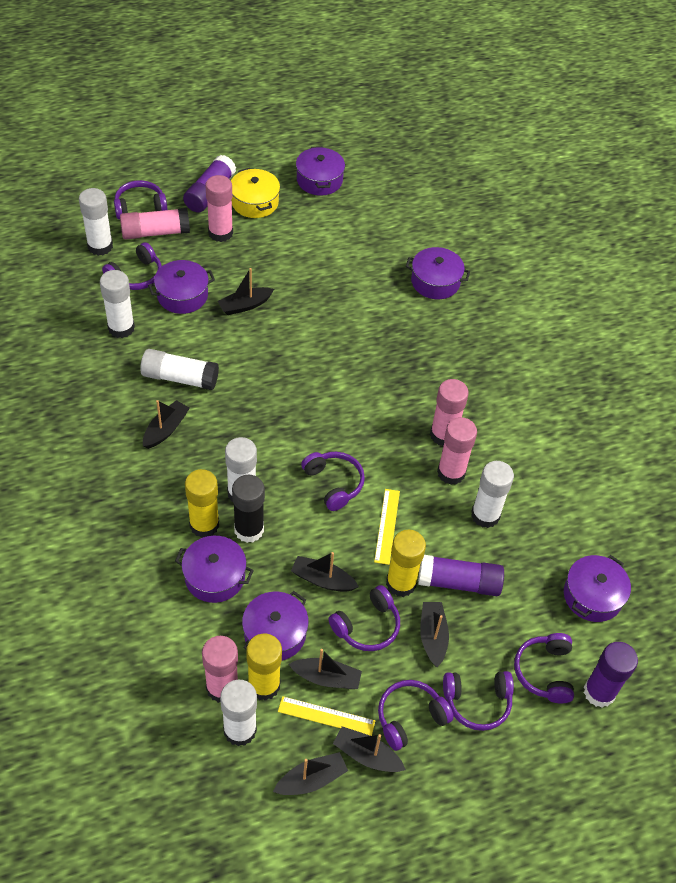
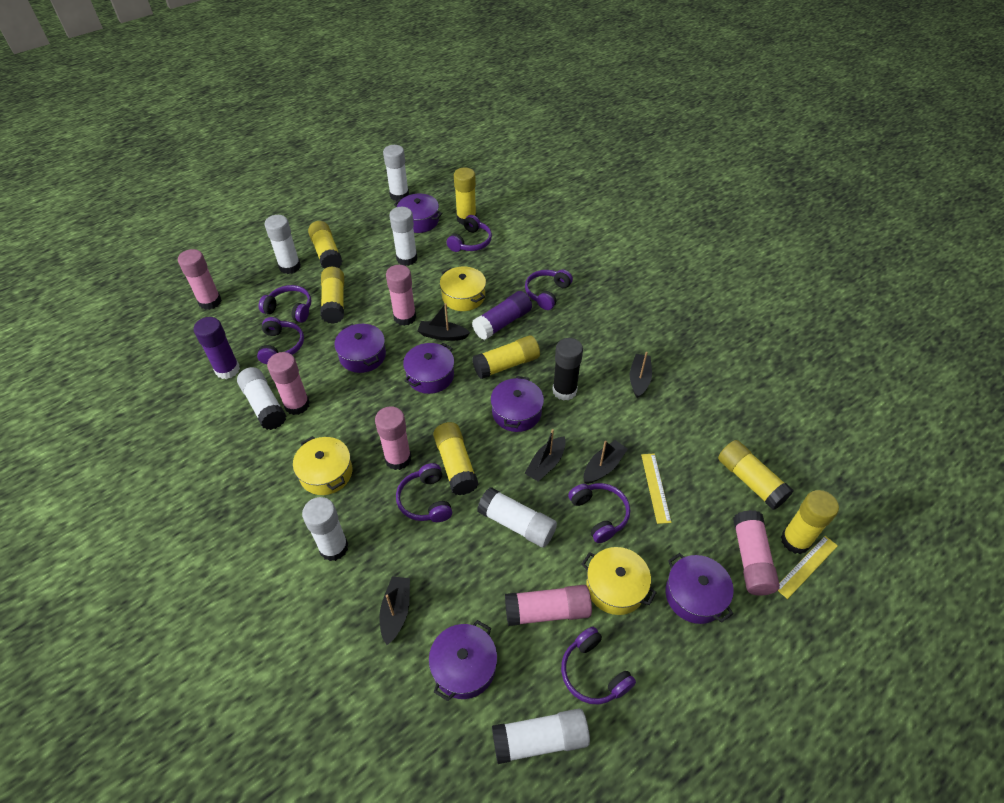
black boat: 7 -> 5
pink glue stick: 5 -> 6
purple glue stick: 3 -> 2
white glue stick: 6 -> 7
yellow glue stick: 3 -> 7
yellow pot: 1 -> 3

